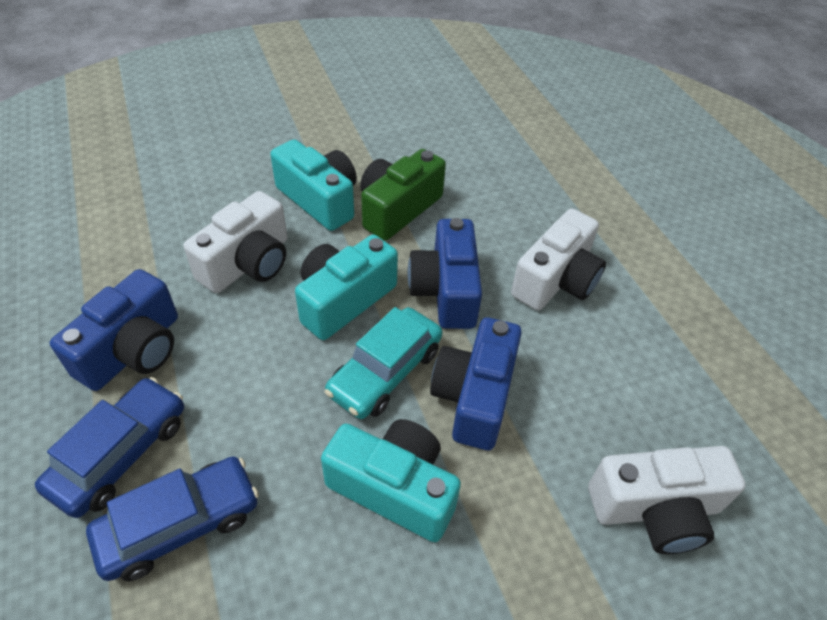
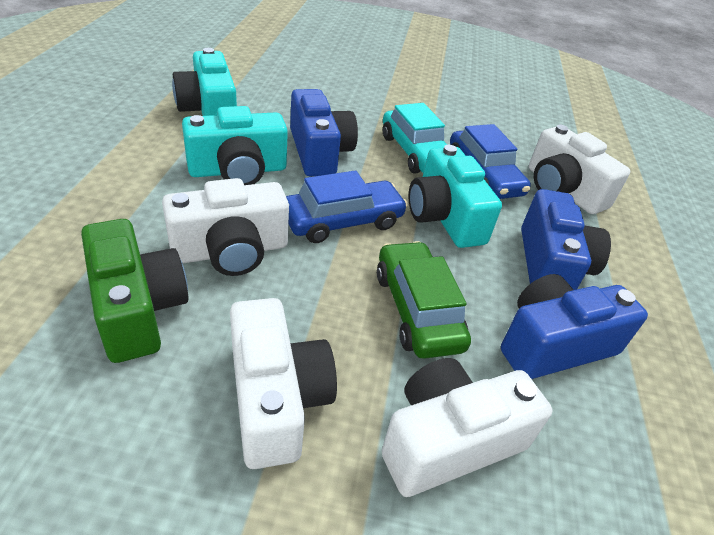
green car: 0 -> 1
white camera: 3 -> 4

